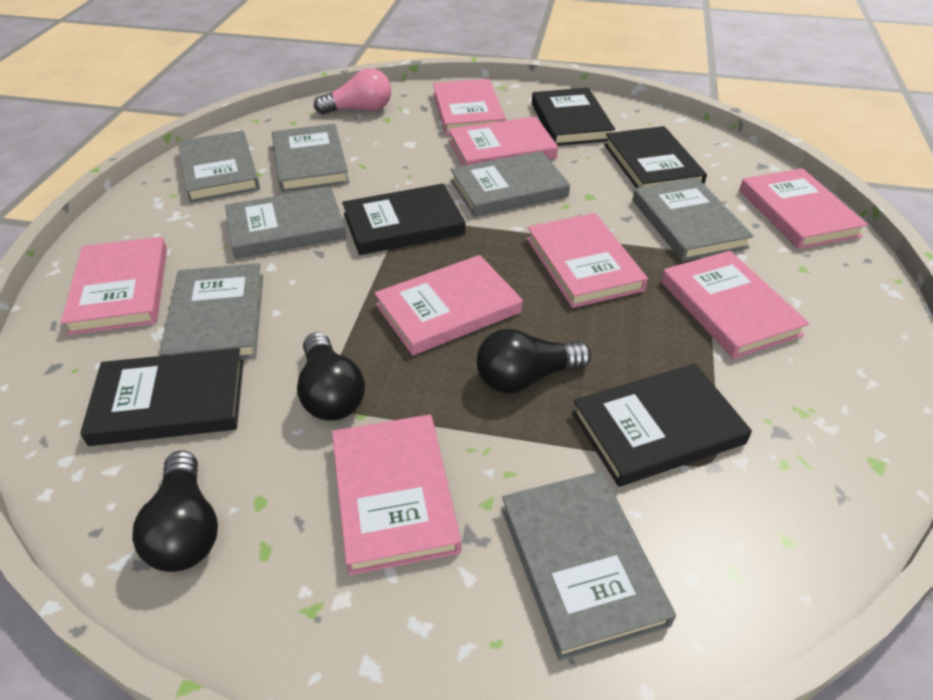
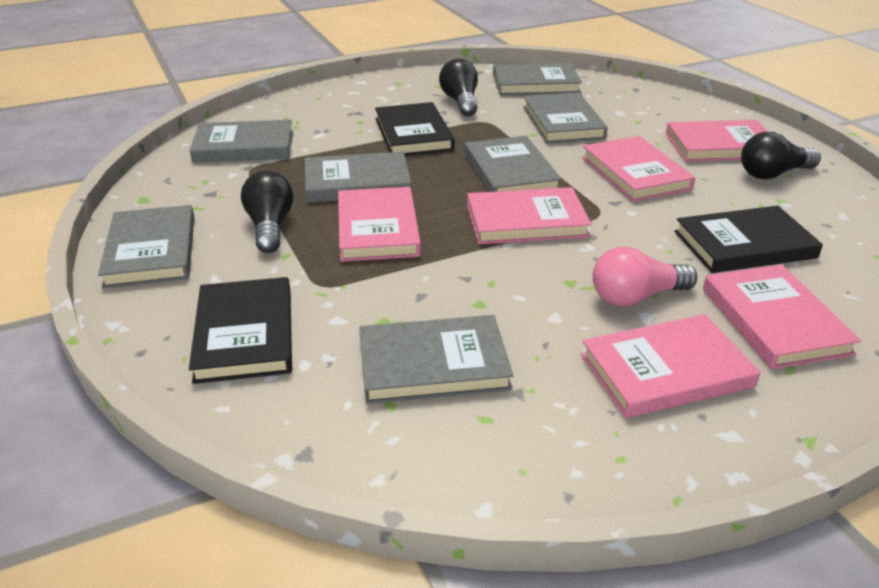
black book: 5 -> 3
pink book: 8 -> 6

